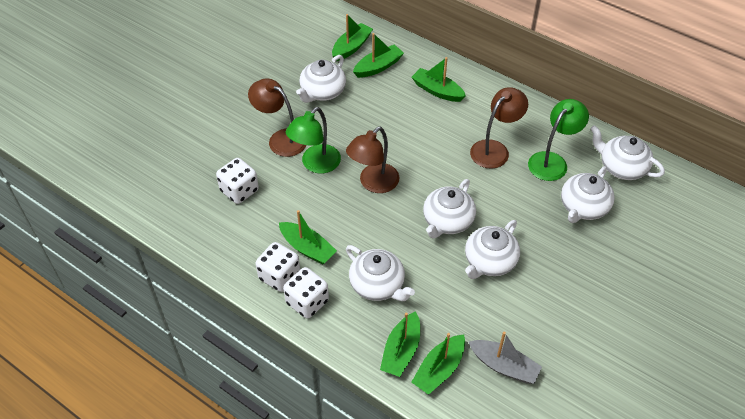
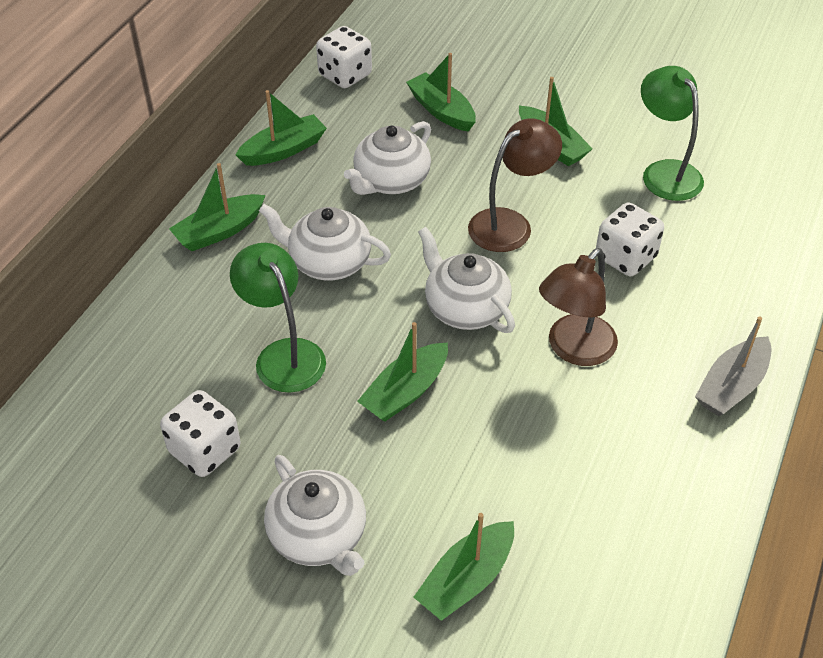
brown lamp: 3 -> 2
white teapot: 6 -> 4

